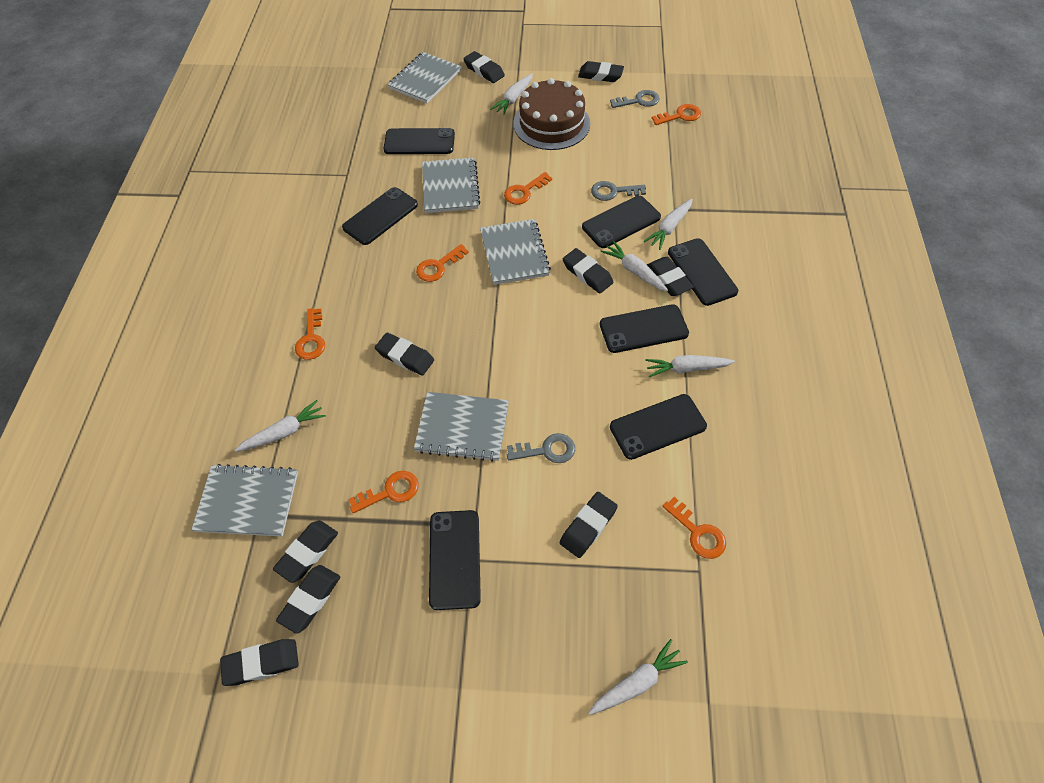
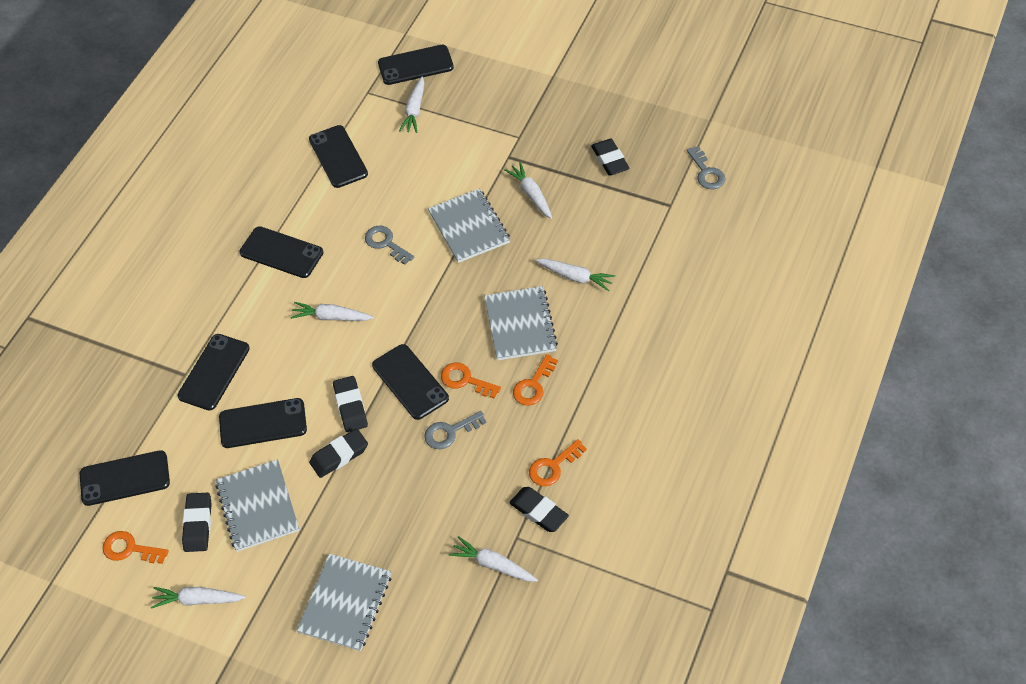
black eraser: 9 -> 5
brown cake: 1 -> 0
grey notebook: 5 -> 4
orange key: 6 -> 4

